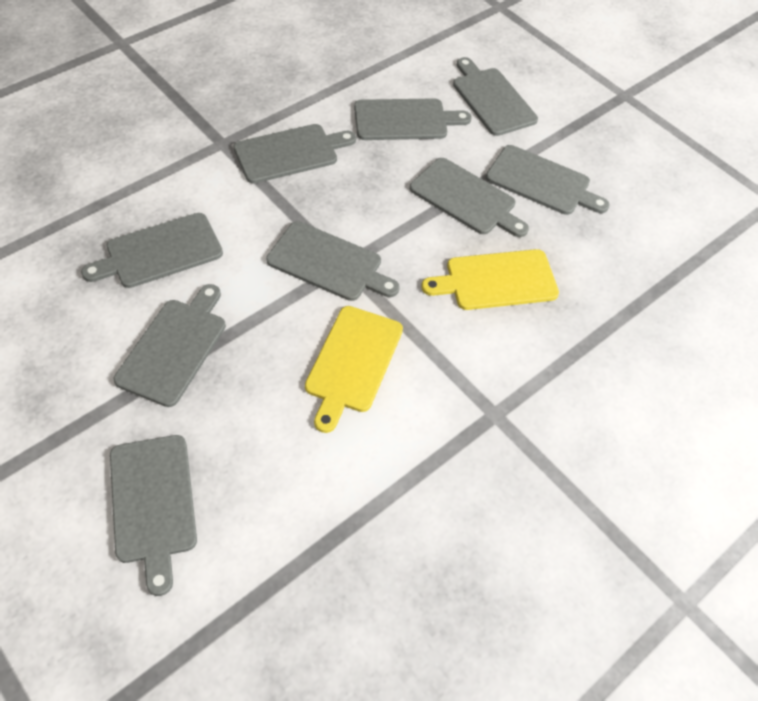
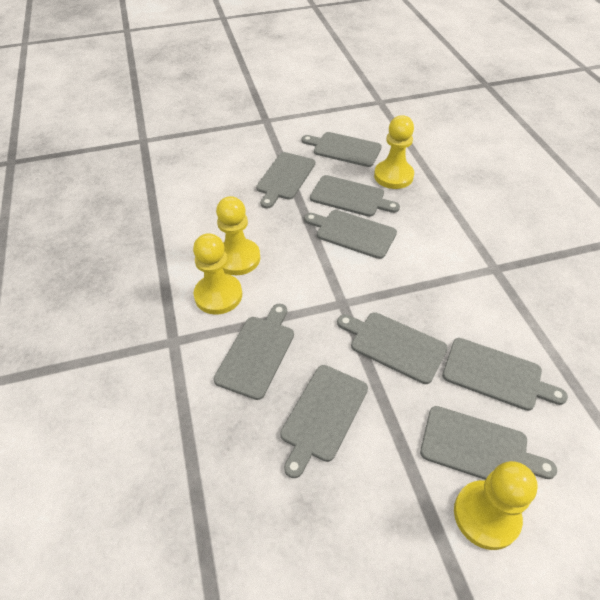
yellow cutting board: 2 -> 0
yellow pawn: 0 -> 4

